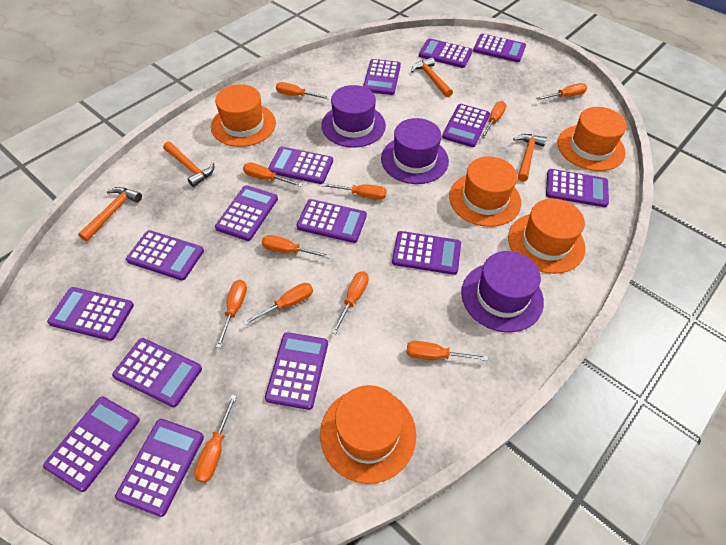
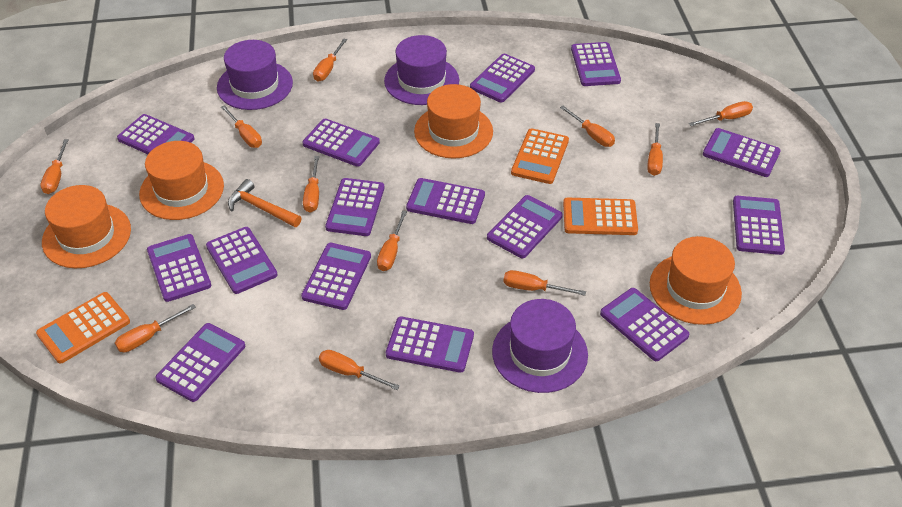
orange calculator: 0 -> 3
orange hammer: 4 -> 1
orange hat: 5 -> 4

